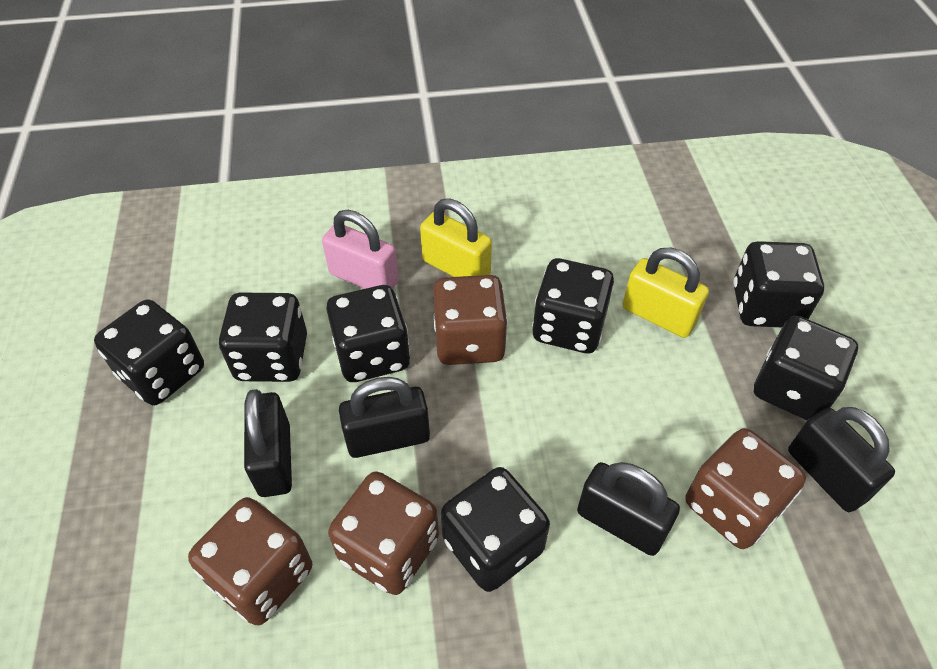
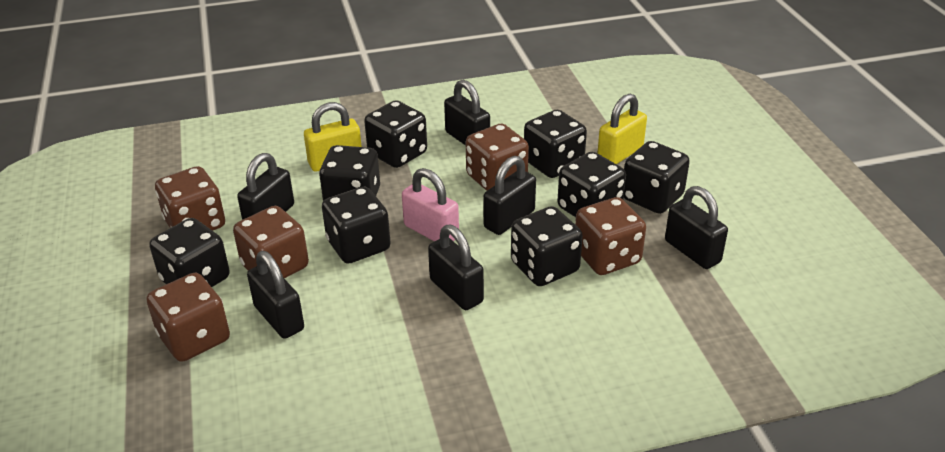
black dice: 7 -> 8
black padlock: 4 -> 6
brown dice: 4 -> 5

